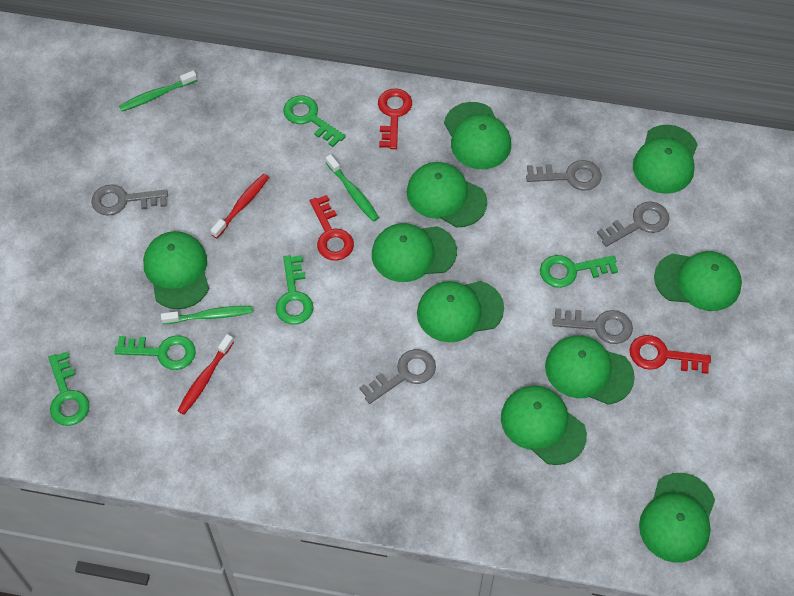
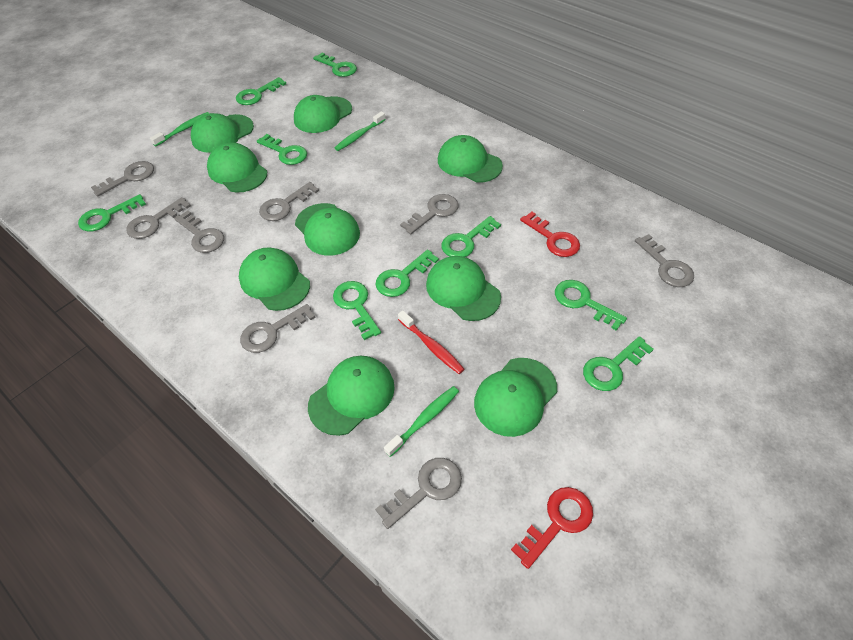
green cap: 10 -> 9
green key: 5 -> 9
grey key: 5 -> 8
red key: 3 -> 2
red toothbrush: 2 -> 1

